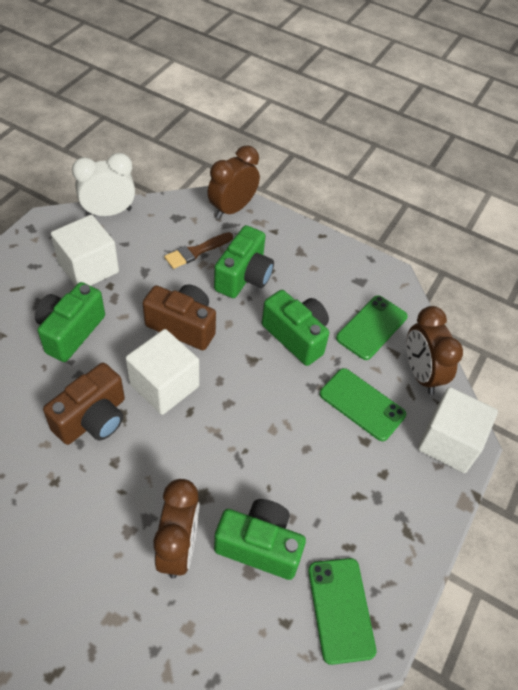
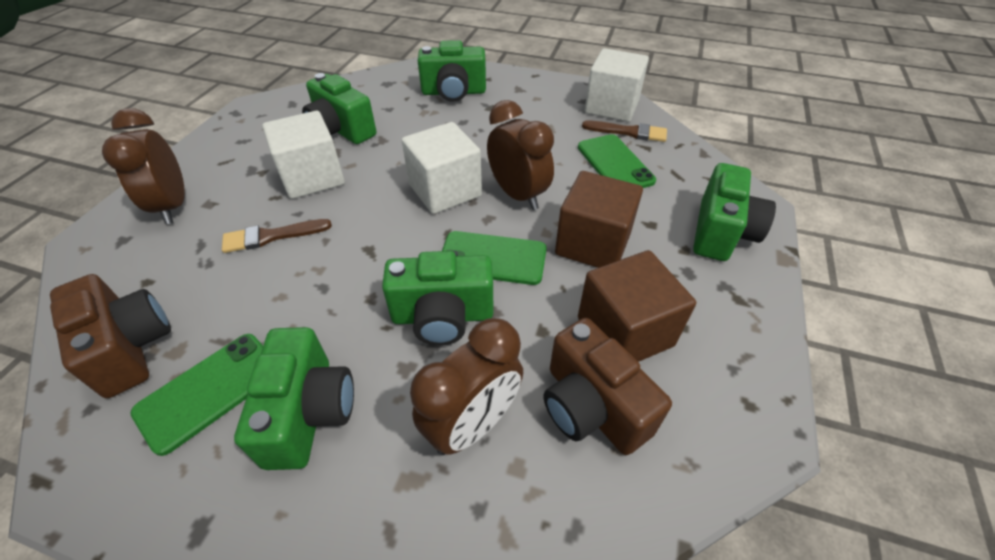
brown brush: 1 -> 2
brown cube: 0 -> 2
green camera: 4 -> 5
white clock: 1 -> 0

